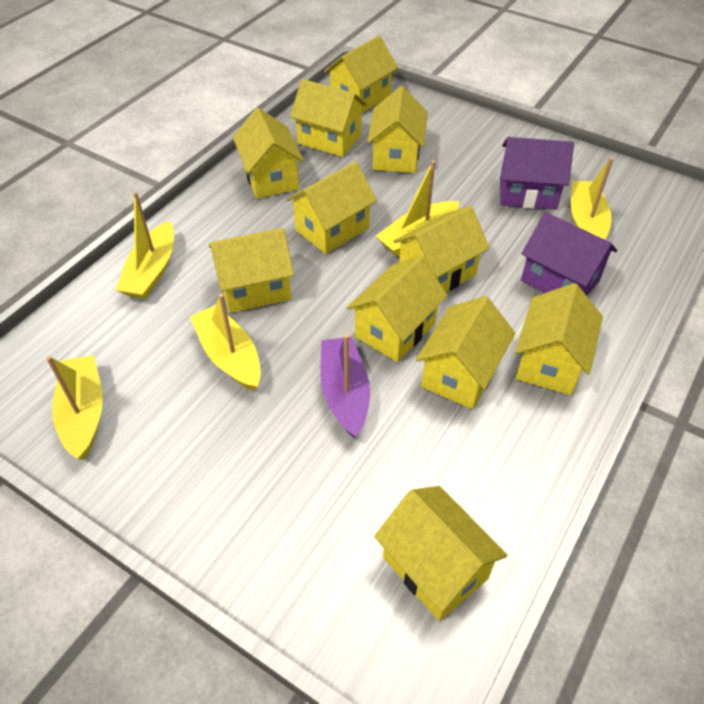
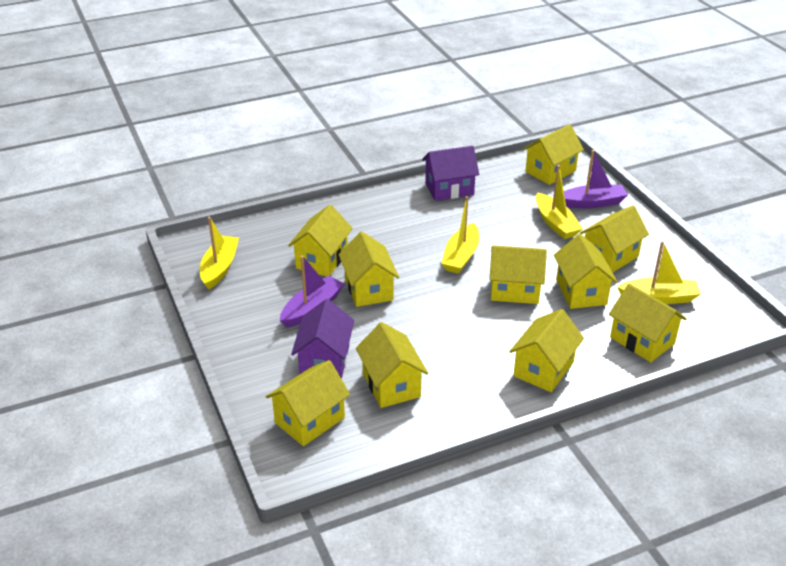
purple boat: 1 -> 2
yellow boat: 5 -> 4
yellow house: 11 -> 10

